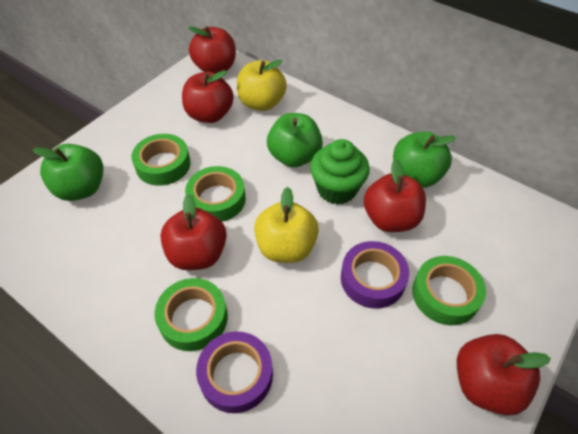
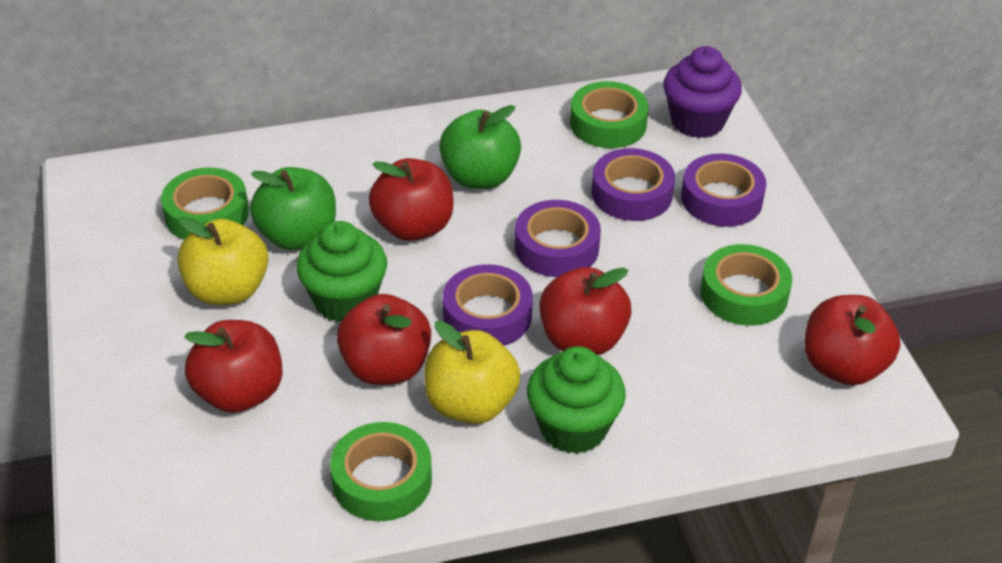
green apple: 3 -> 2
green cupcake: 1 -> 2
purple cupcake: 0 -> 1
purple tape: 2 -> 4

